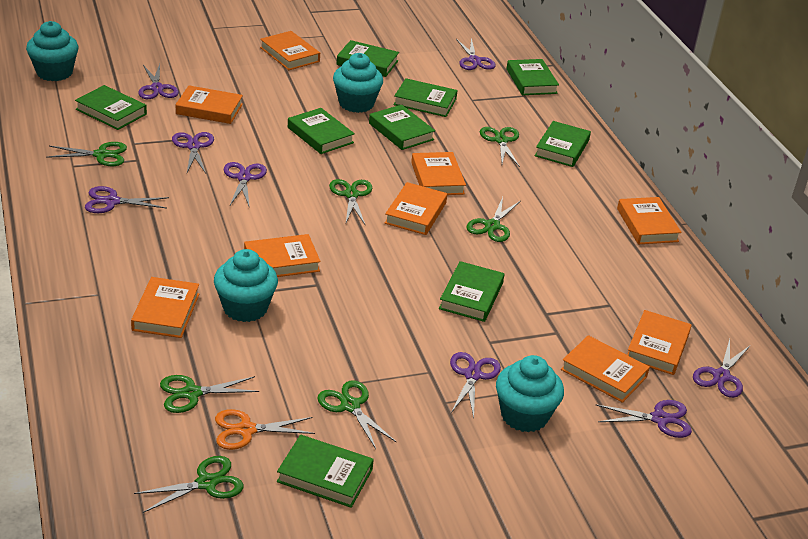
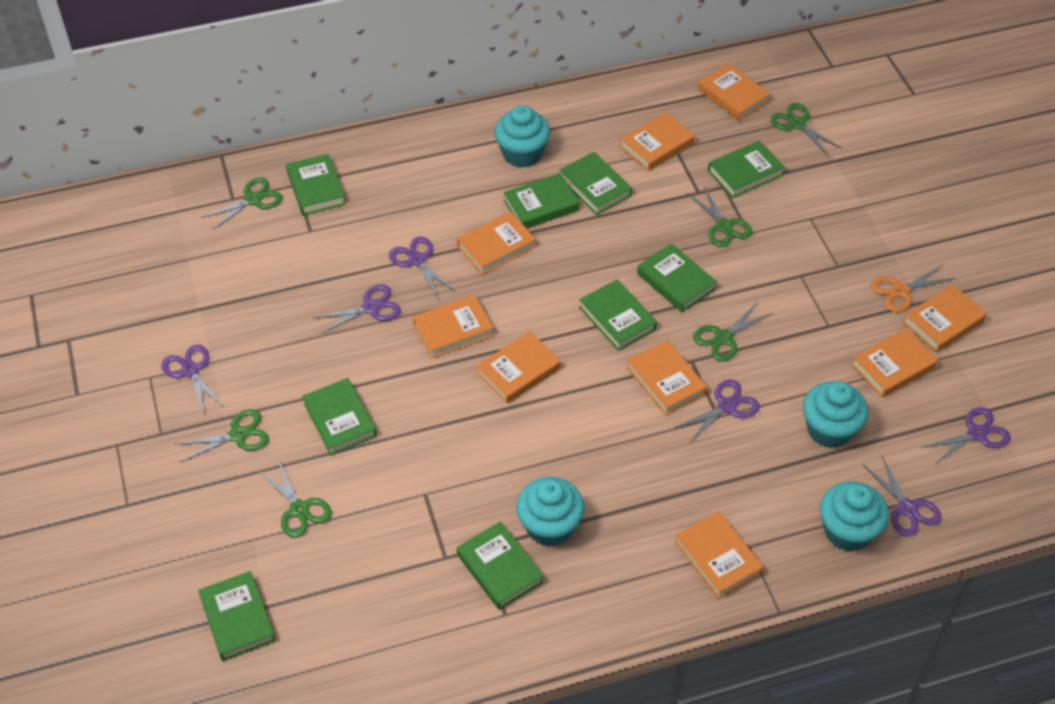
green scissors: 7 -> 6
purple scissors: 8 -> 6

